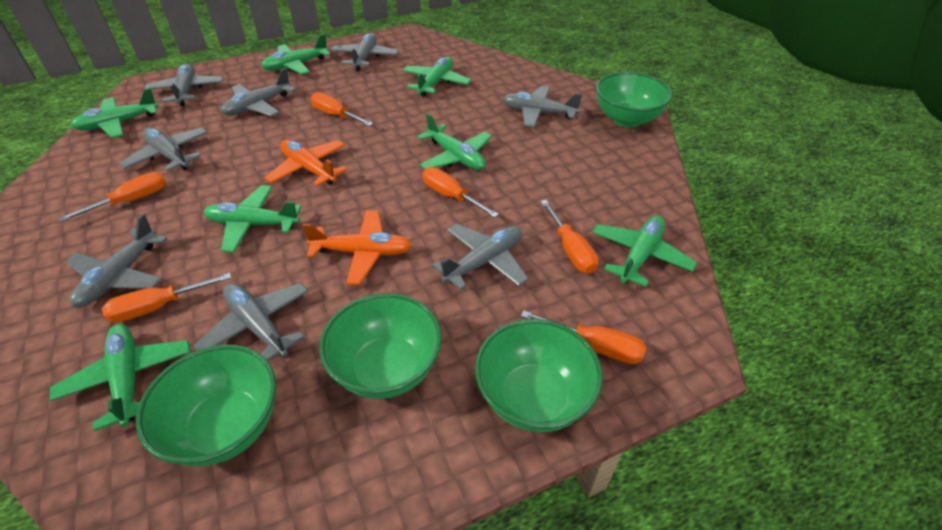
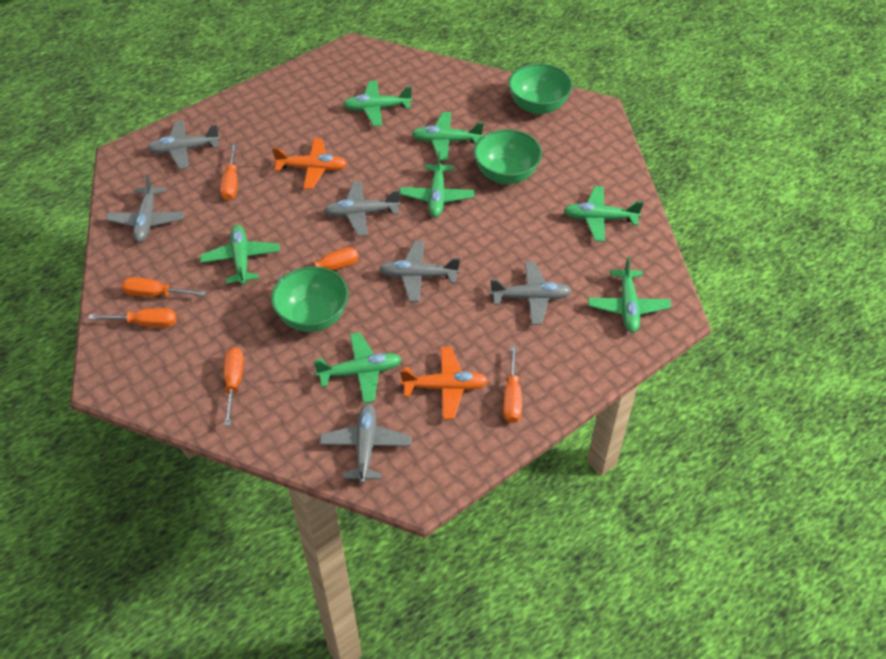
green bowl: 4 -> 3
grey plane: 8 -> 6

